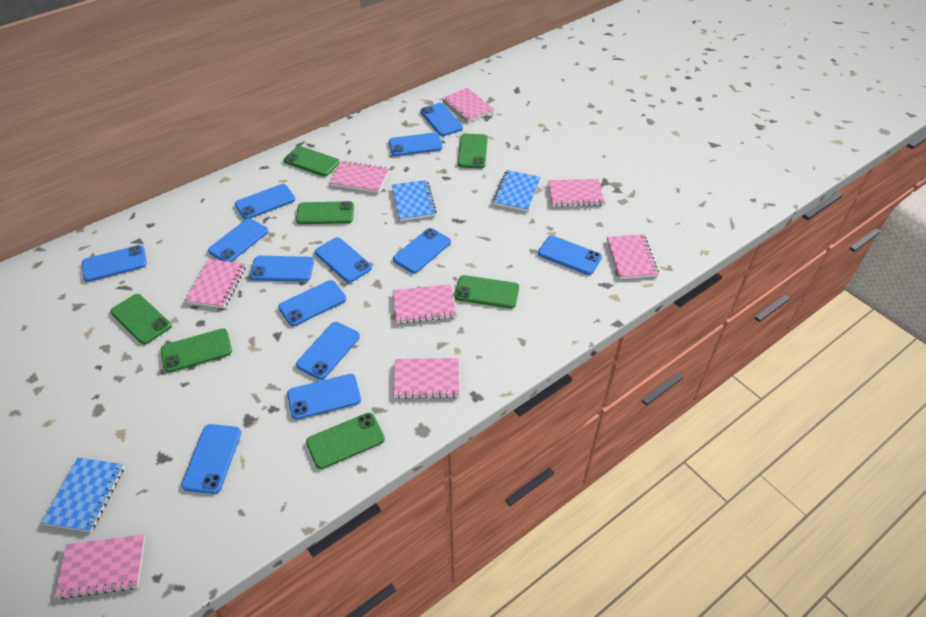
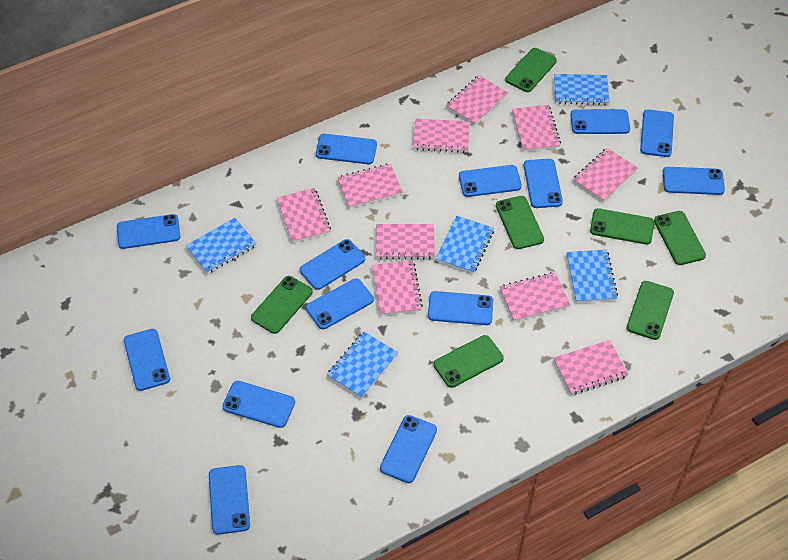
blue notebook: 3 -> 5
blue phone: 13 -> 14
pink notebook: 8 -> 10

